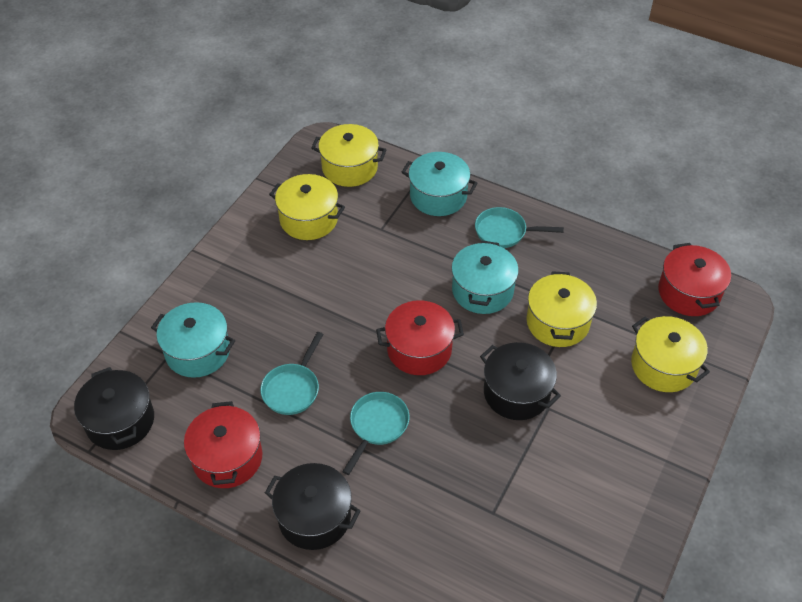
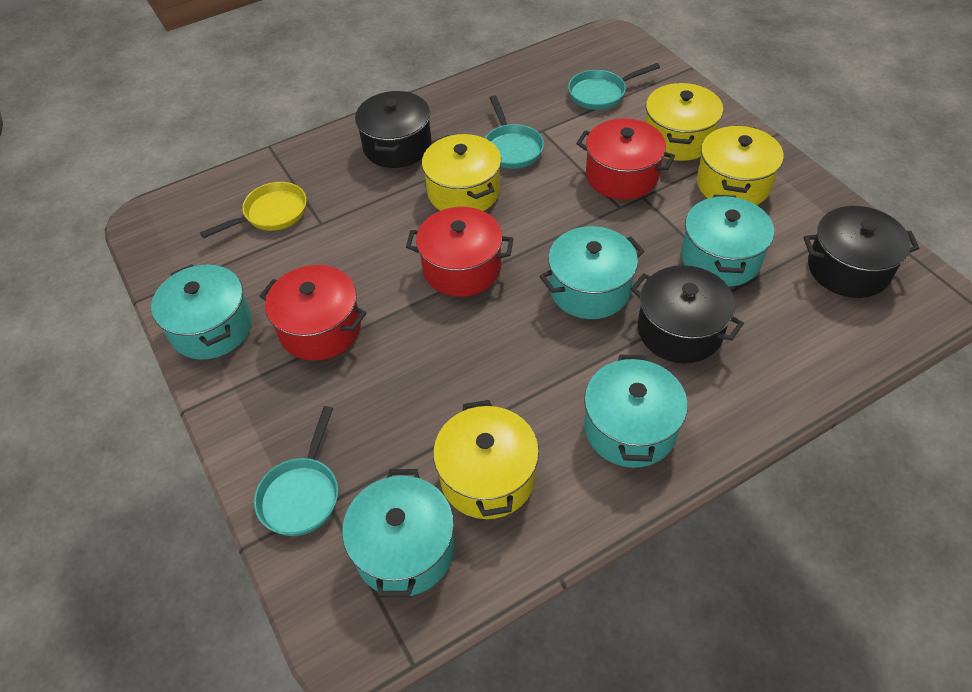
turquoise pot: 3 -> 5
yellow pan: 0 -> 1

